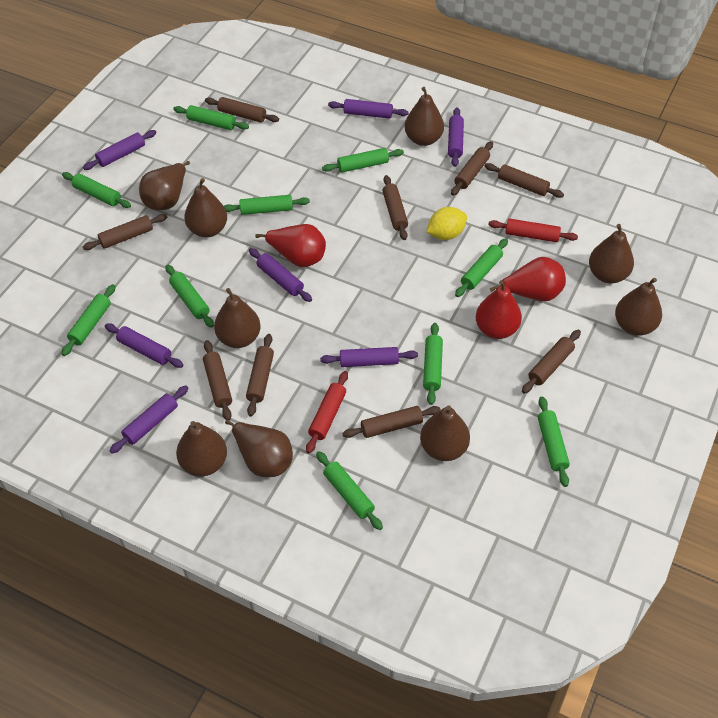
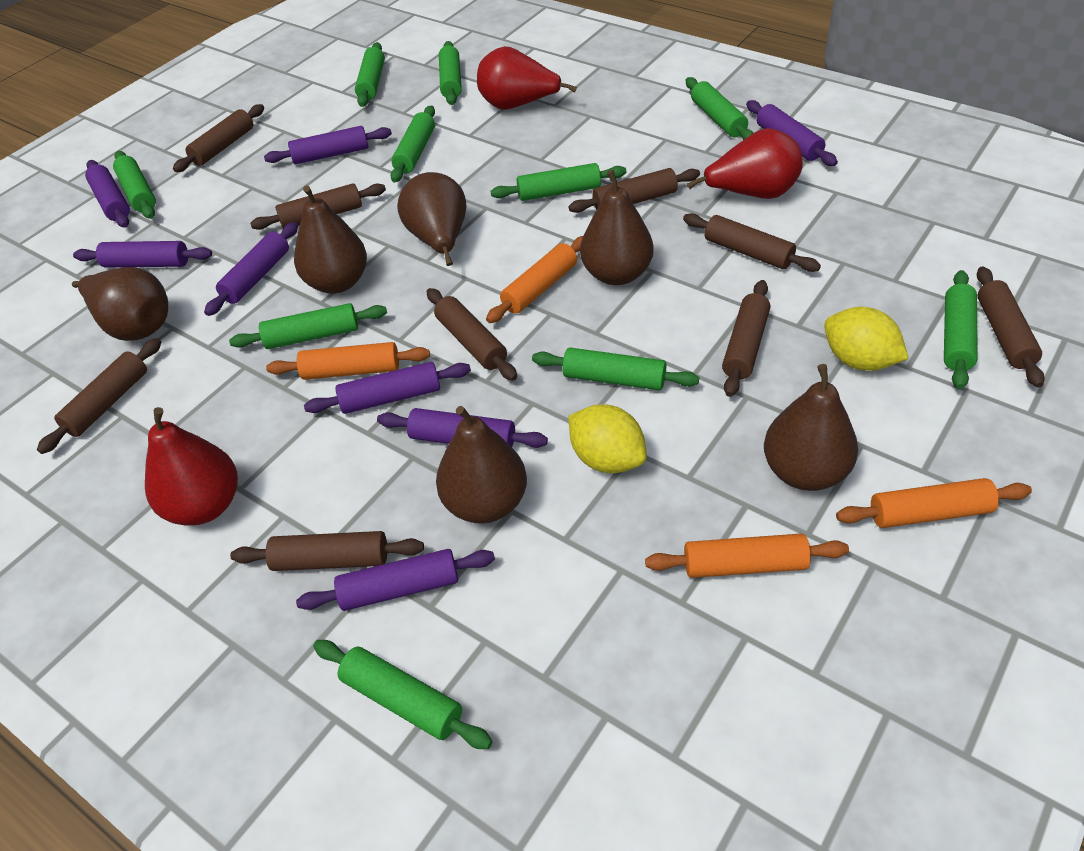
brown pear: 9 -> 6
orange rolling pin: 0 -> 4
purple rolling pin: 7 -> 8
red rolling pin: 2 -> 0
yellow lemon: 1 -> 2

